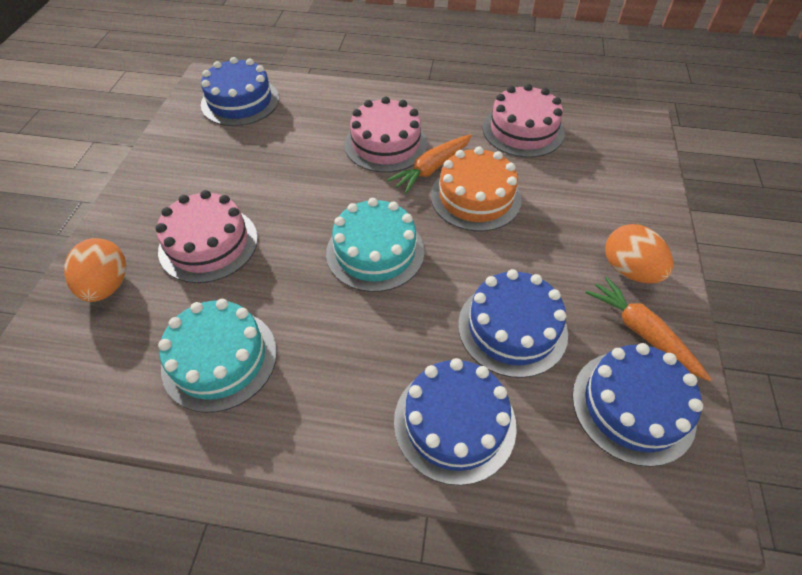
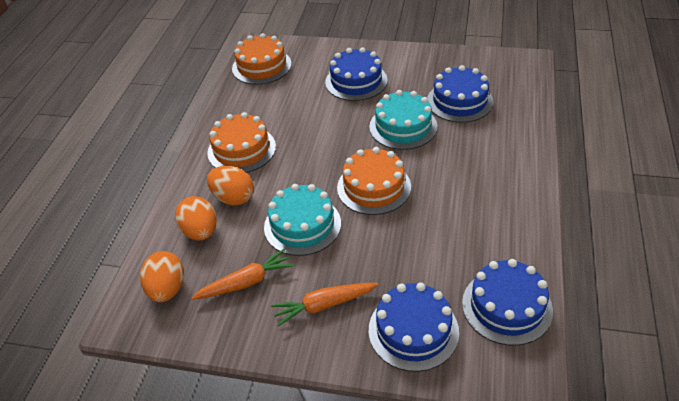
orange cake: 1 -> 3
orange egg: 2 -> 3
pink cake: 3 -> 0

